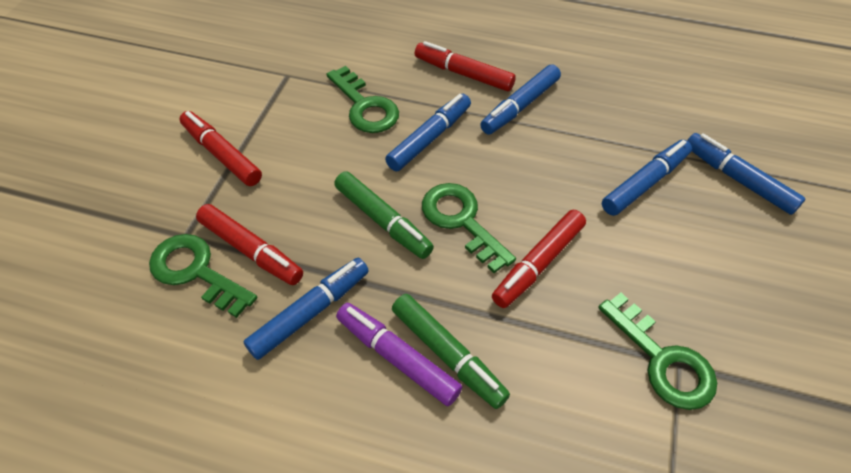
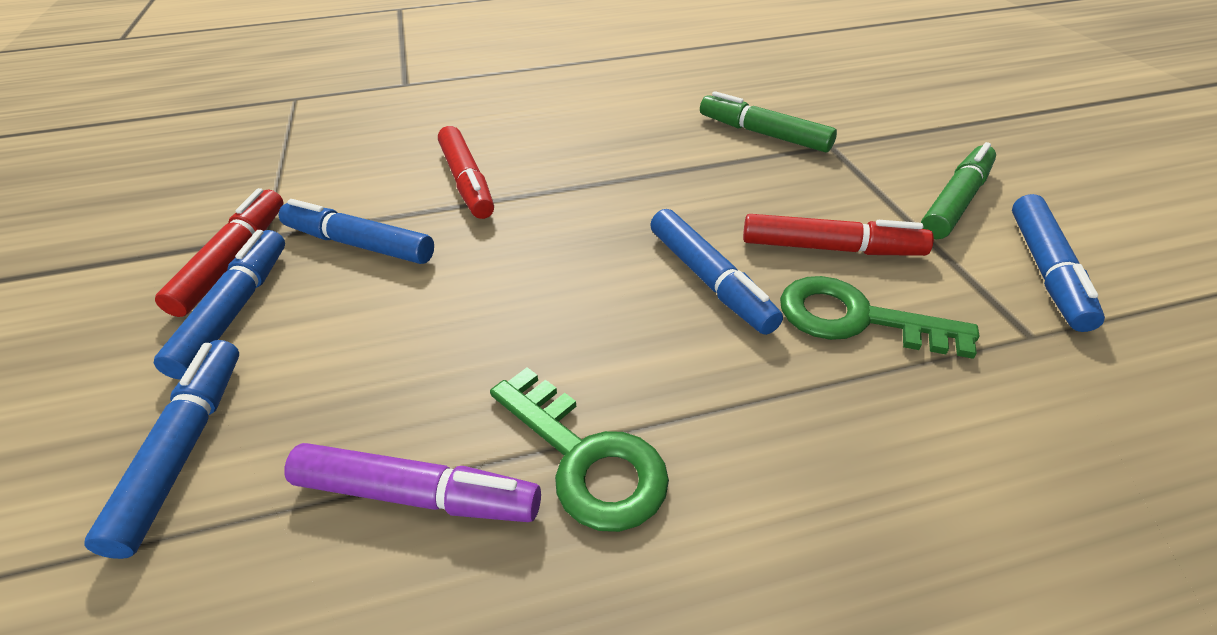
green key: 4 -> 2
red marker: 4 -> 3

